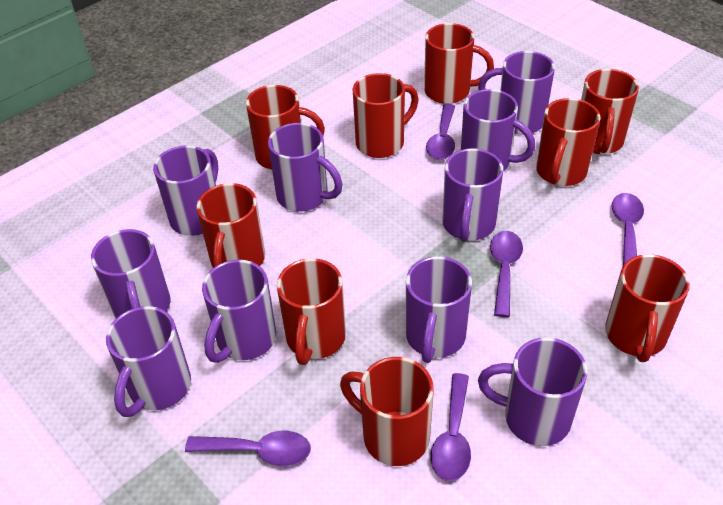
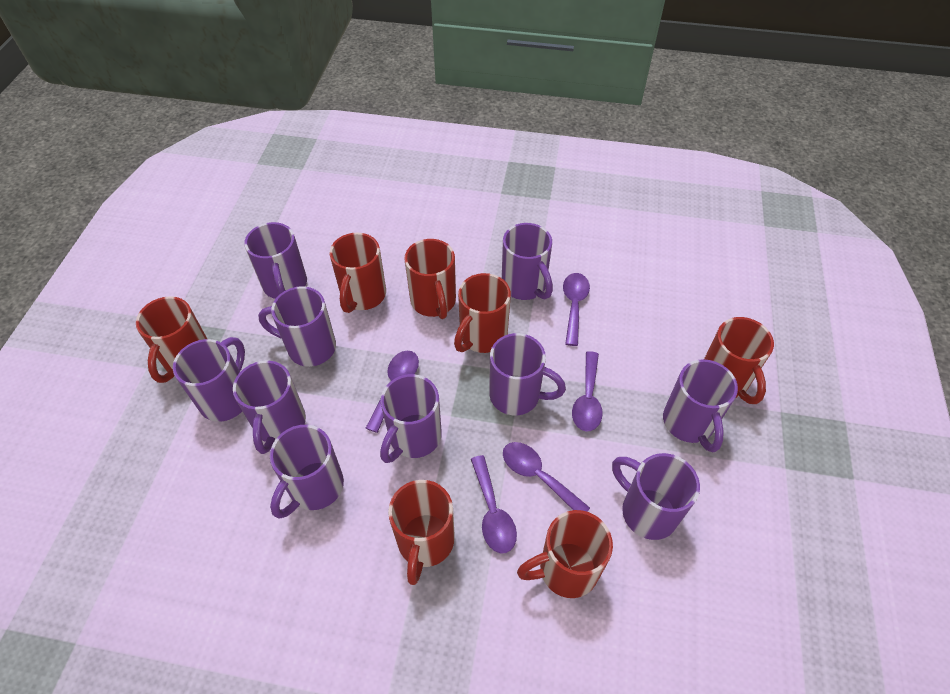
red mug: 9 -> 7

